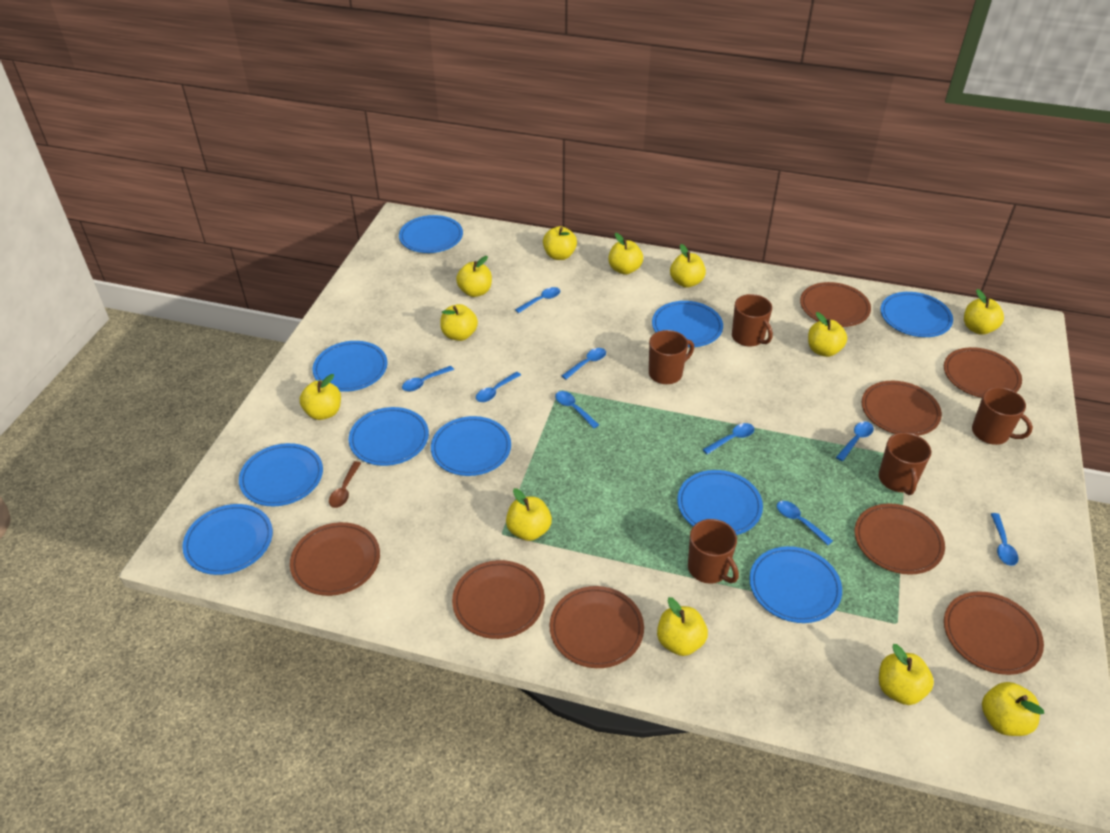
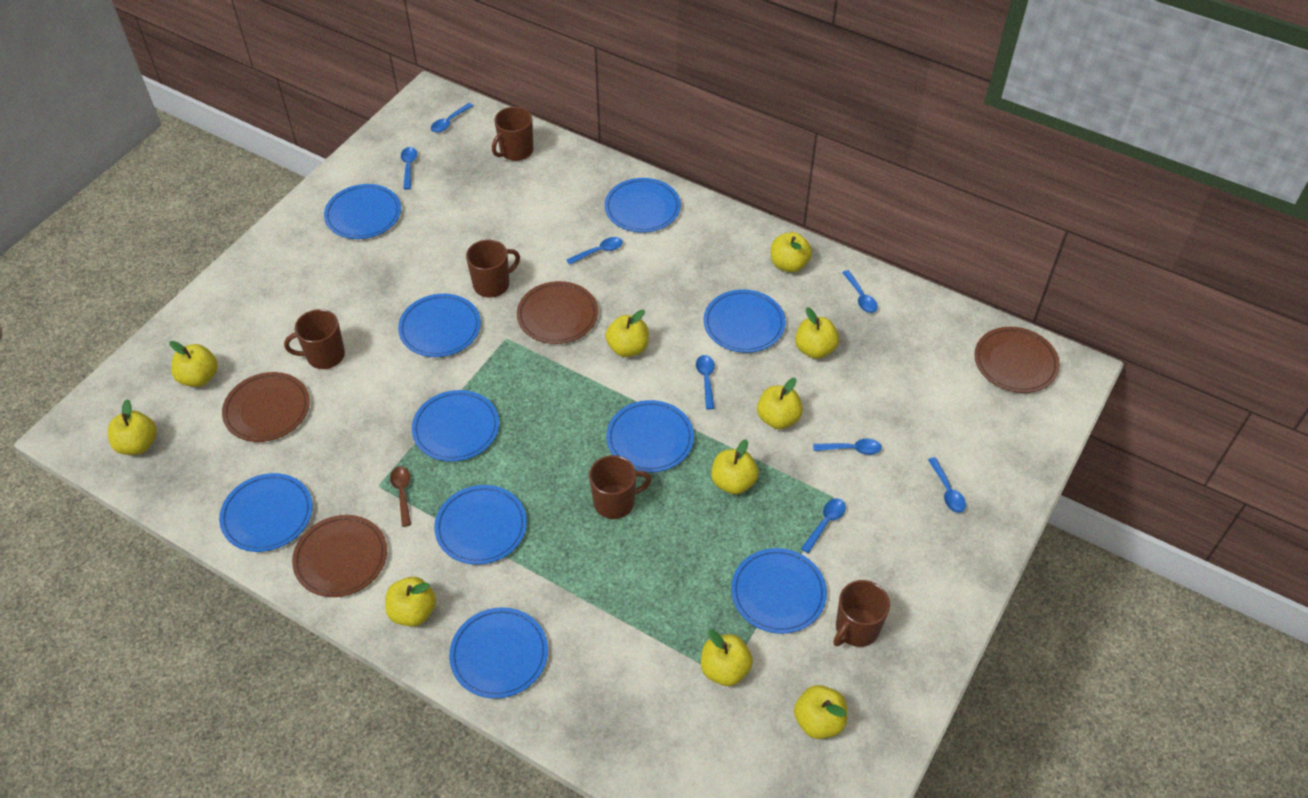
blue spoon: 9 -> 8
brown plate: 8 -> 4
yellow apple: 12 -> 10

